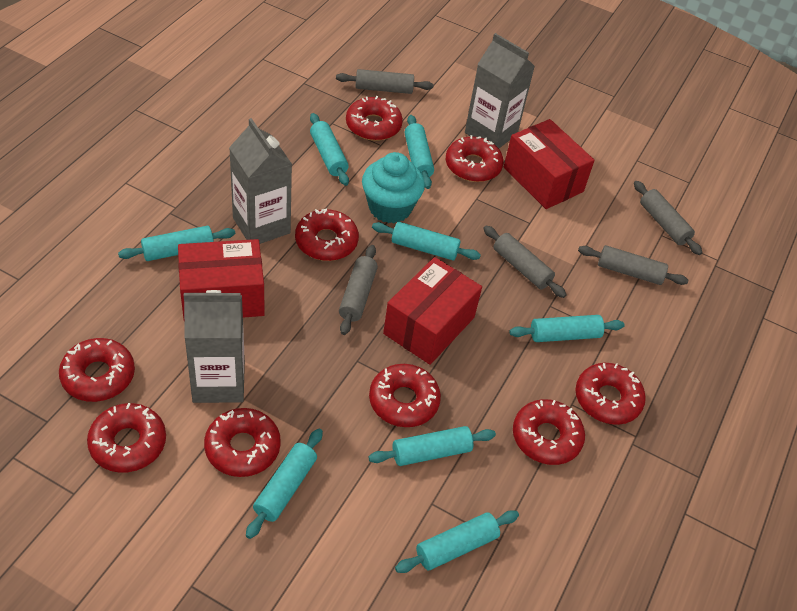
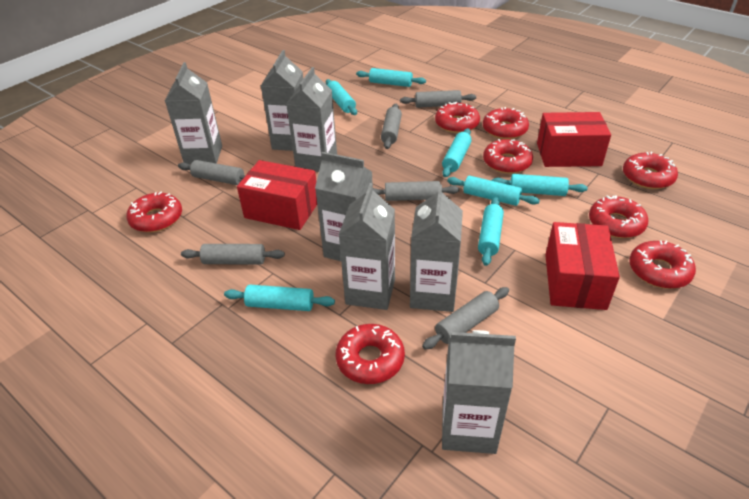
grey carton: 3 -> 7
grey rolling pin: 5 -> 6
red donut: 9 -> 8
turquoise cupcake: 1 -> 0
turquoise rolling pin: 8 -> 7

